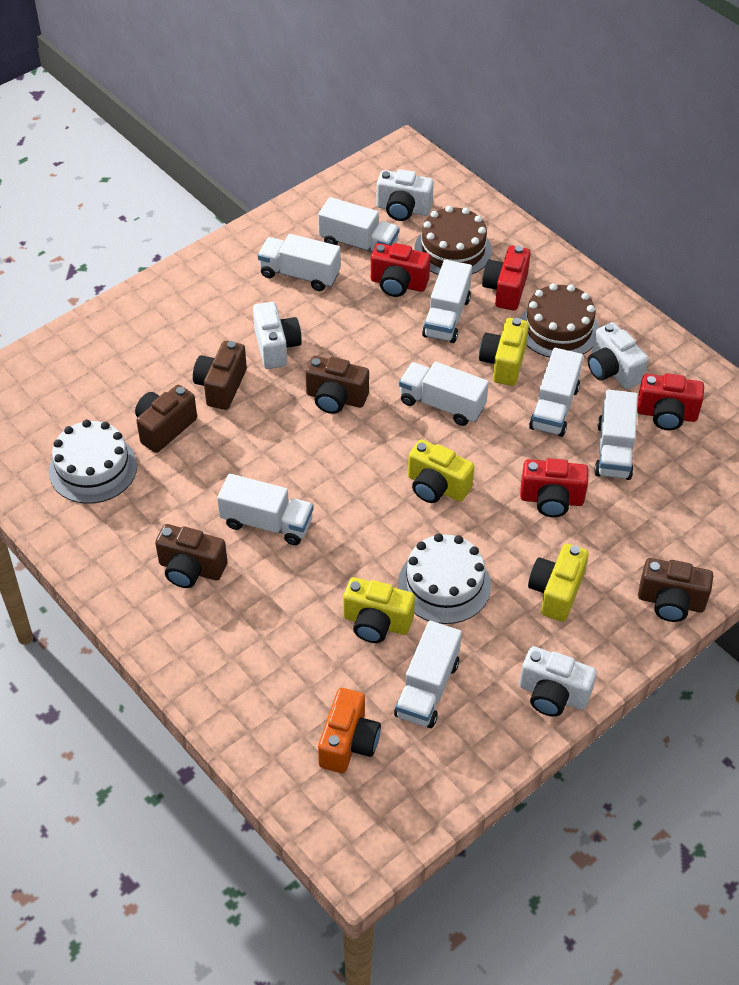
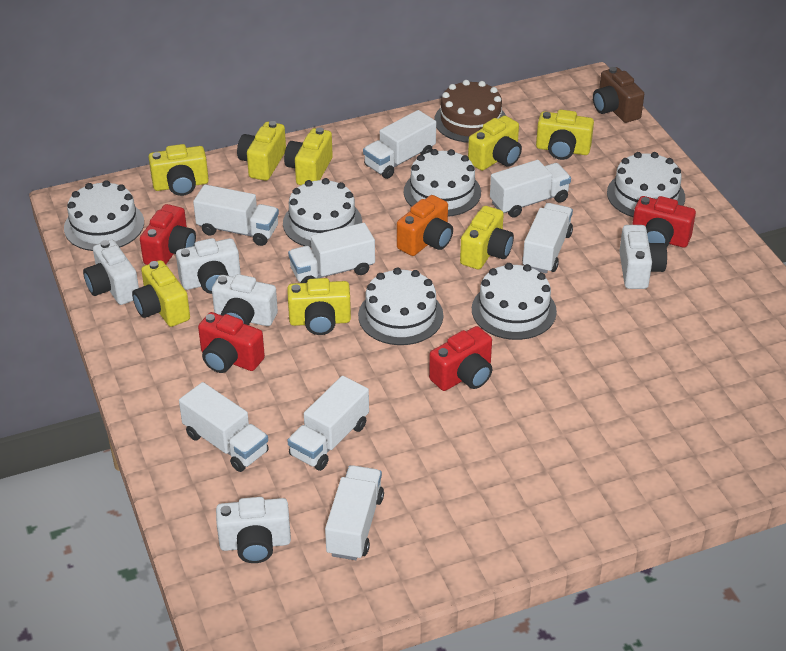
brown cake: 2 -> 1
brown camera: 5 -> 1
white cake: 2 -> 6
white camera: 4 -> 5
yellow camera: 4 -> 8

